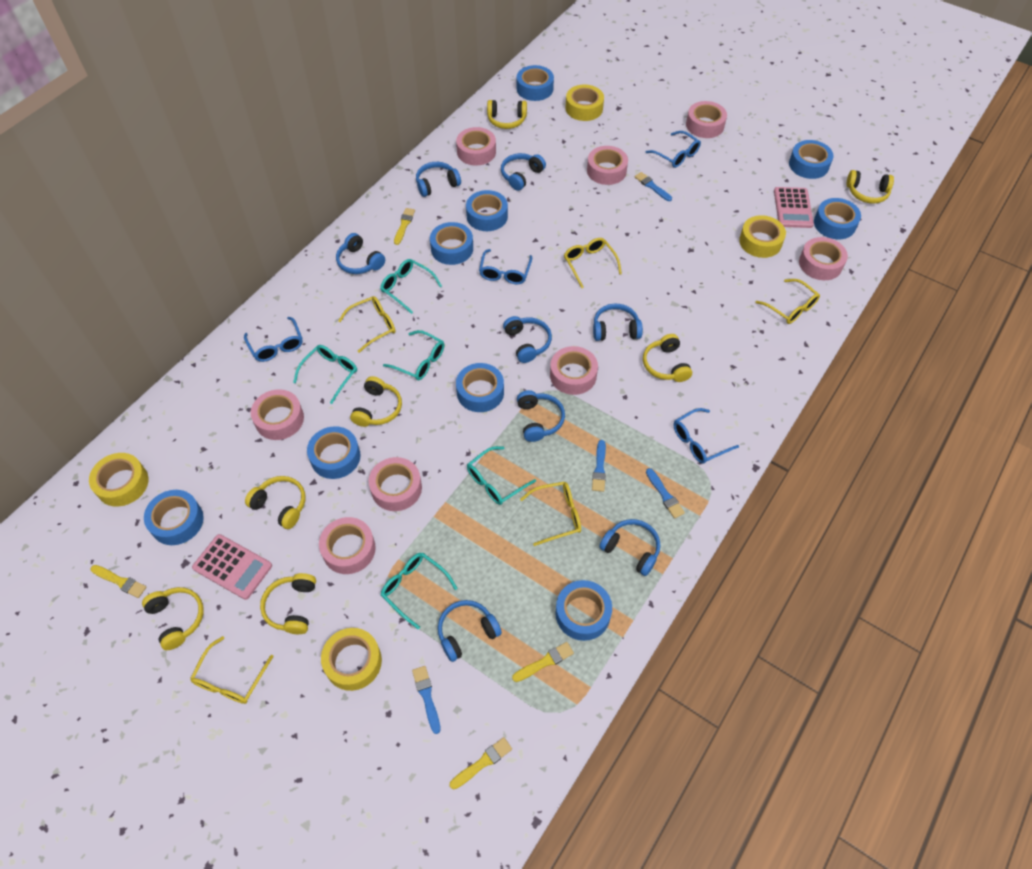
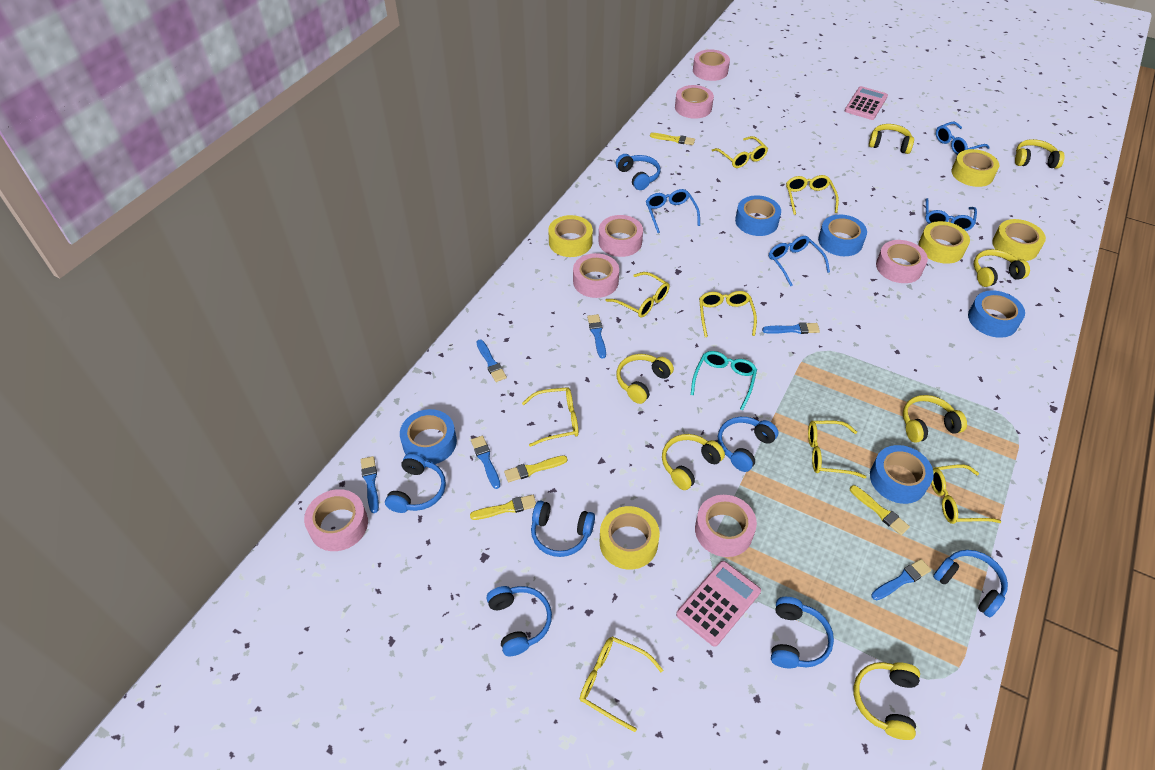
blue brush: 4 -> 6
blue headphones: 8 -> 7
blue tape: 9 -> 5
pink tape: 8 -> 7
turquoise glasses: 5 -> 1
yellow glasses: 5 -> 8
yellow tape: 4 -> 5

